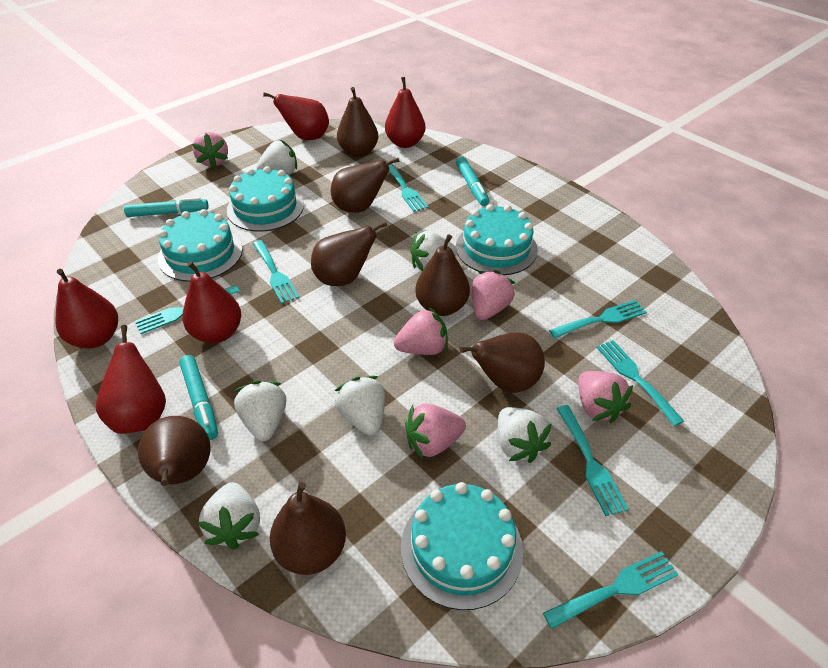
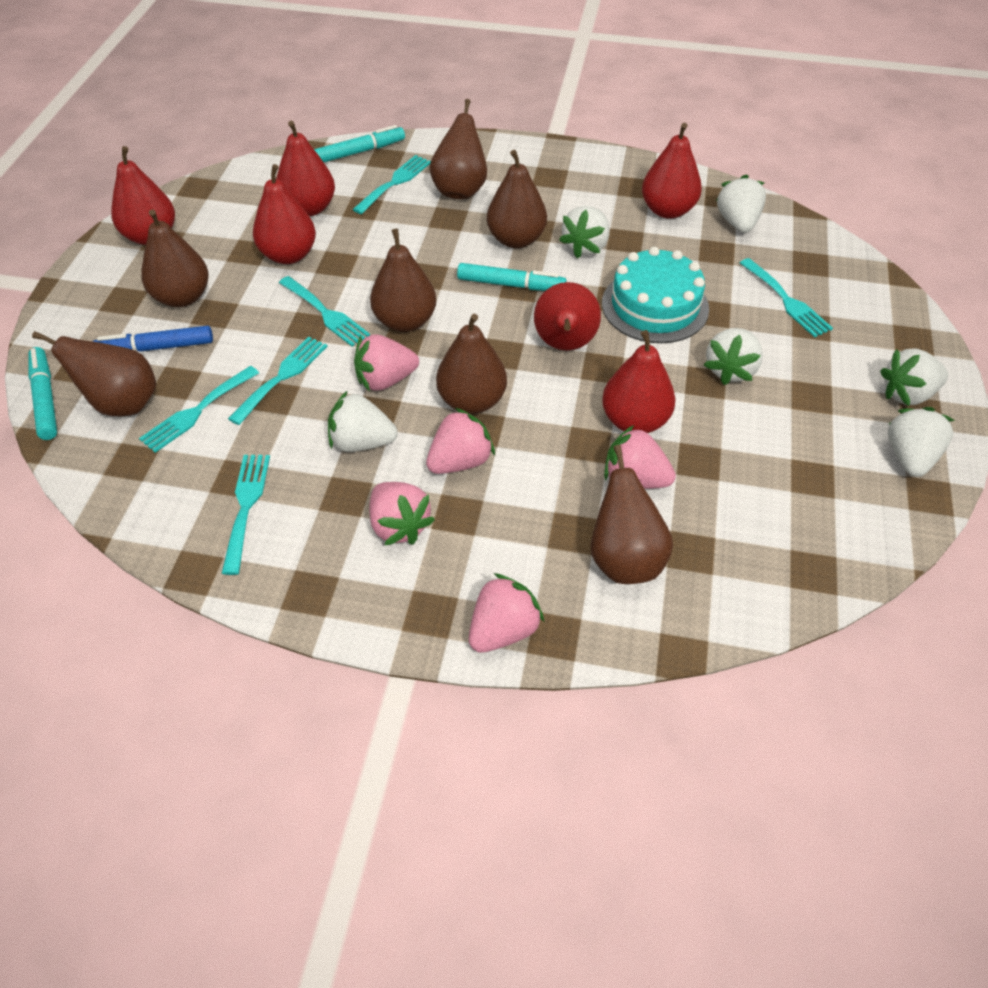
blue marker: 0 -> 1
red pear: 5 -> 6
turquoise cake: 4 -> 1
turquoise fork: 7 -> 6

